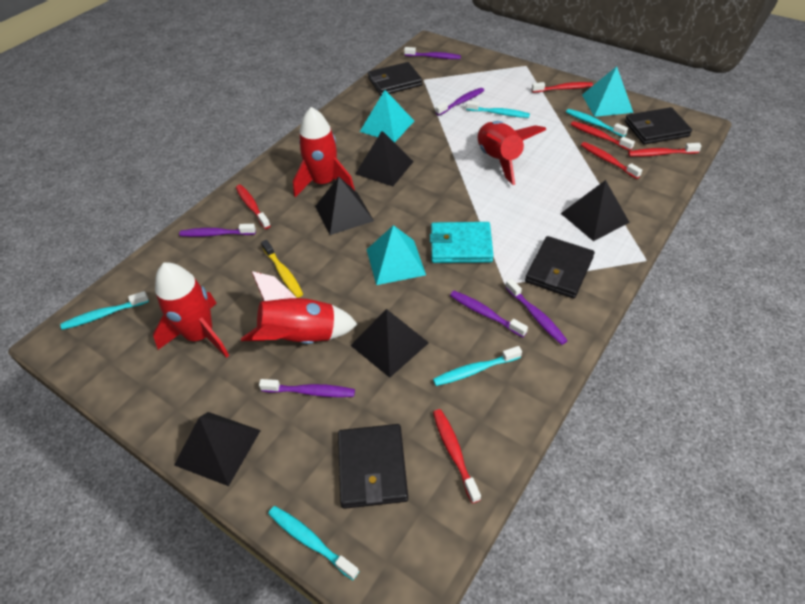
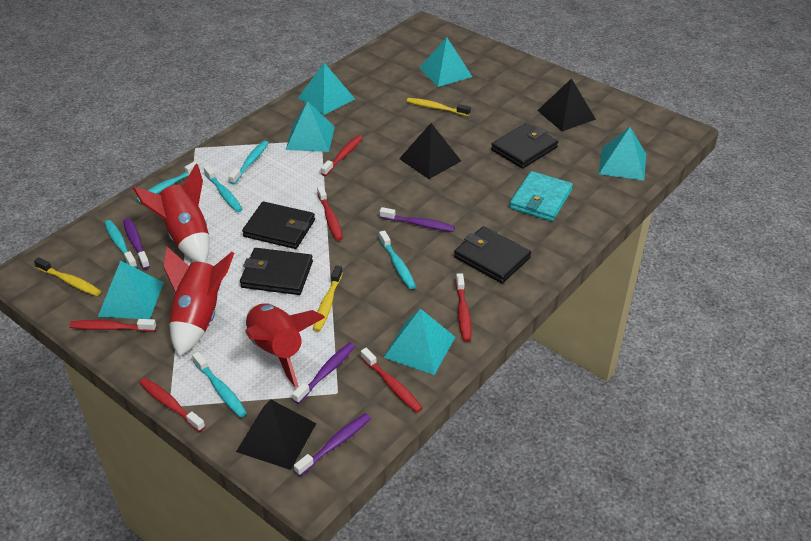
black pyramid: 5 -> 3
purple toothbrush: 6 -> 4
red rocket: 4 -> 3
turquoise pyramid: 3 -> 6
turquoise toothbrush: 5 -> 6
yellow toothbrush: 1 -> 3

